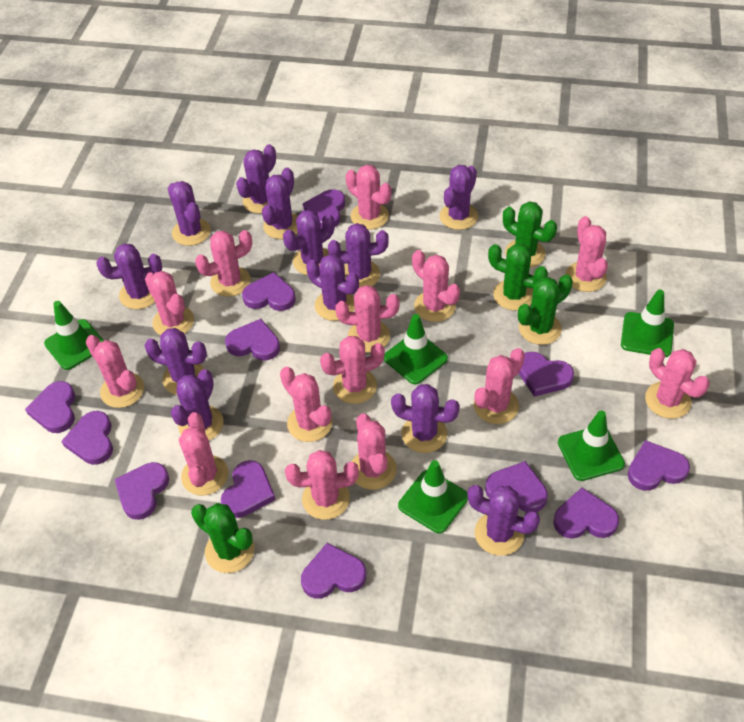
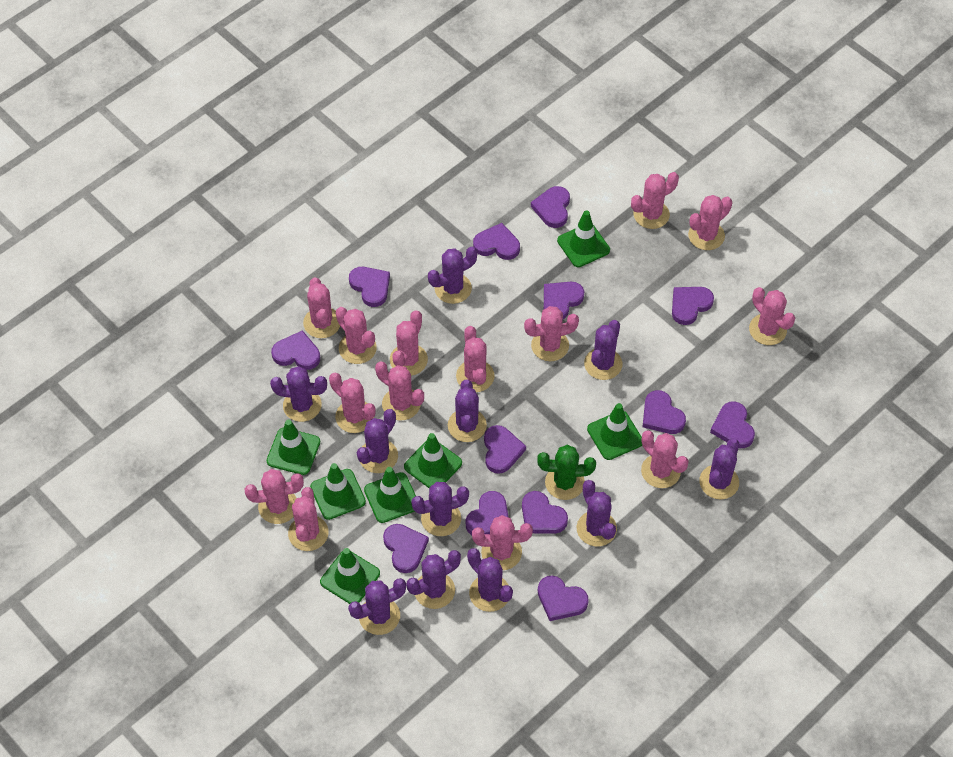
green cactus: 4 -> 1
green traffic cone: 5 -> 7
purple cactus: 12 -> 11
purple heart: 12 -> 13

